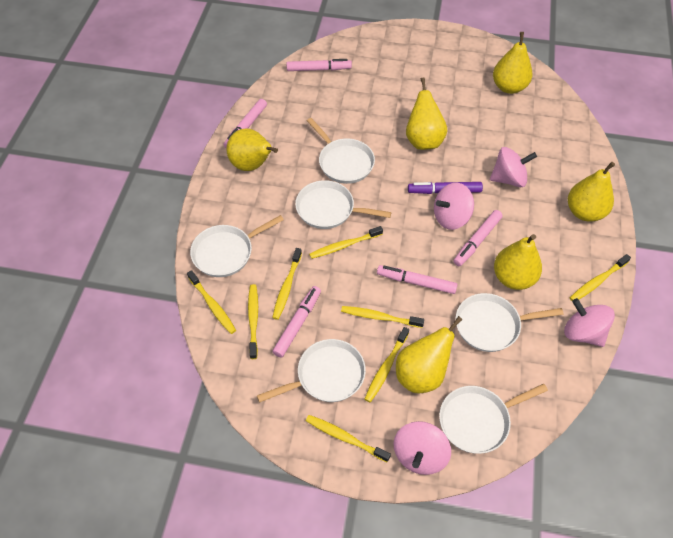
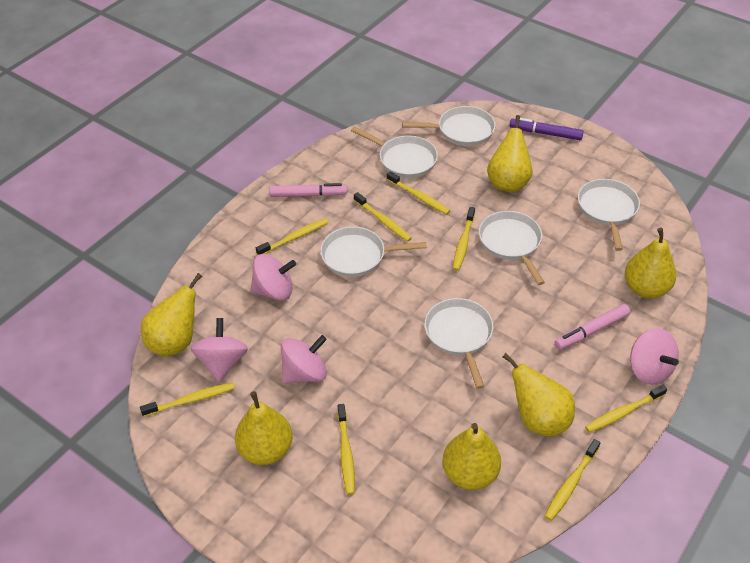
pink marker: 5 -> 2

